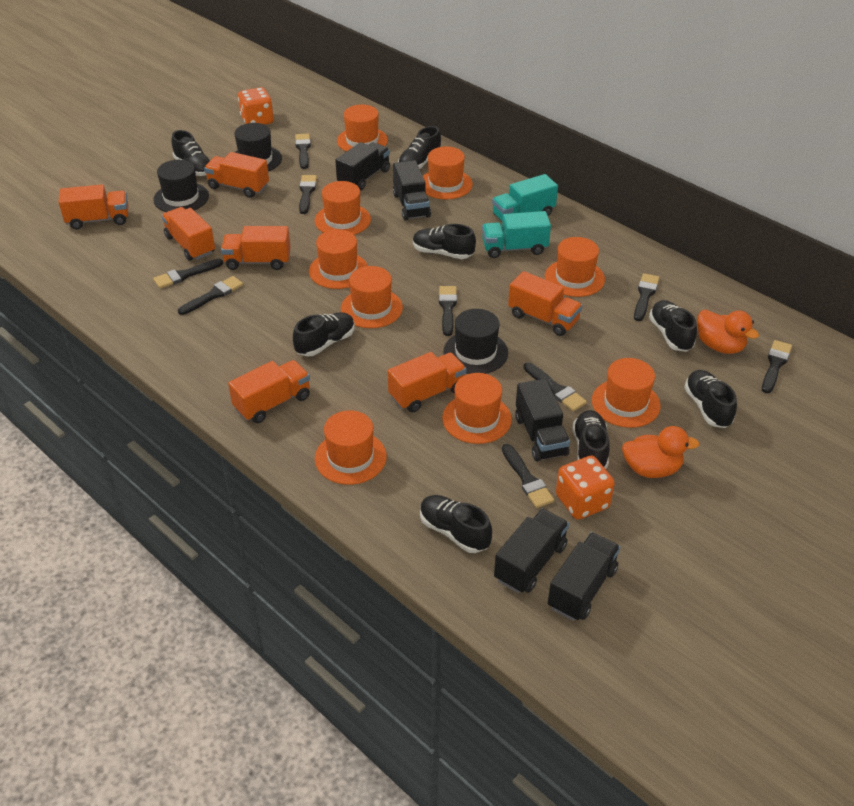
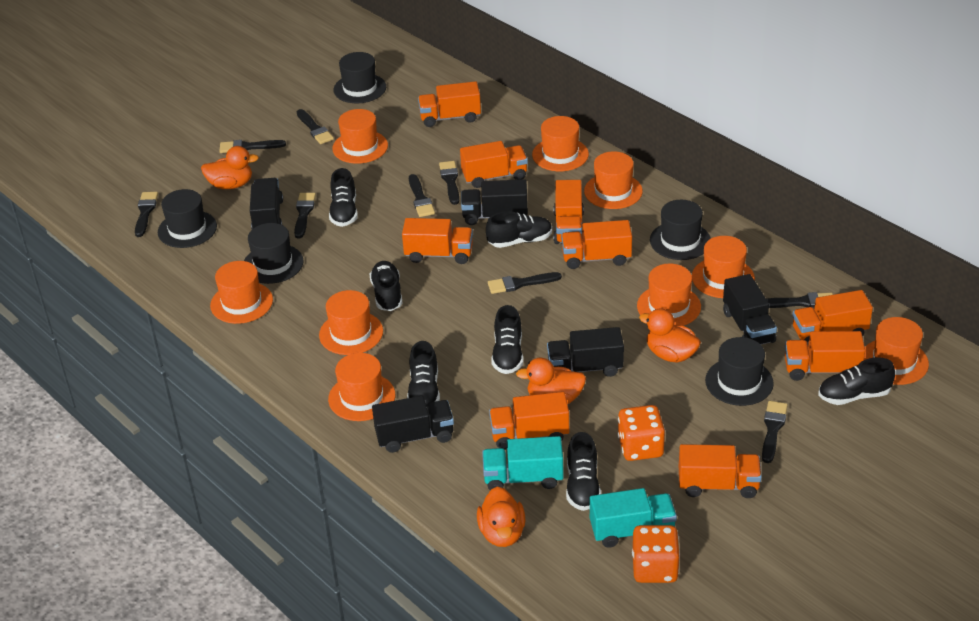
black hat: 3 -> 5
black shoe: 8 -> 7
orange duck: 2 -> 4
orange truck: 7 -> 9

